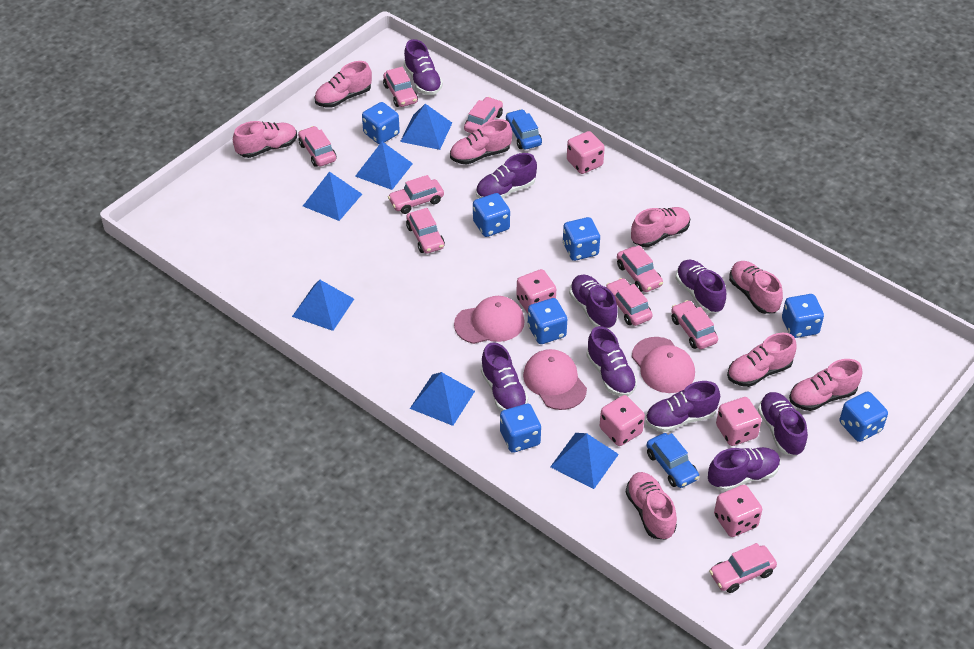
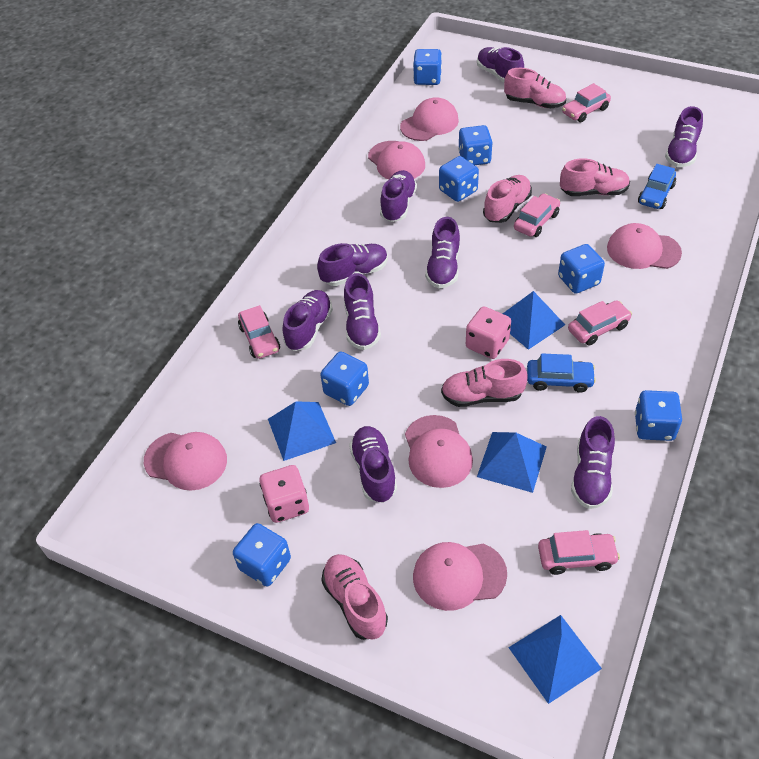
blue pyramid: 6 -> 4
pink cap: 3 -> 6
pink car: 9 -> 5
pink dice: 5 -> 2
pink shoe: 8 -> 5

